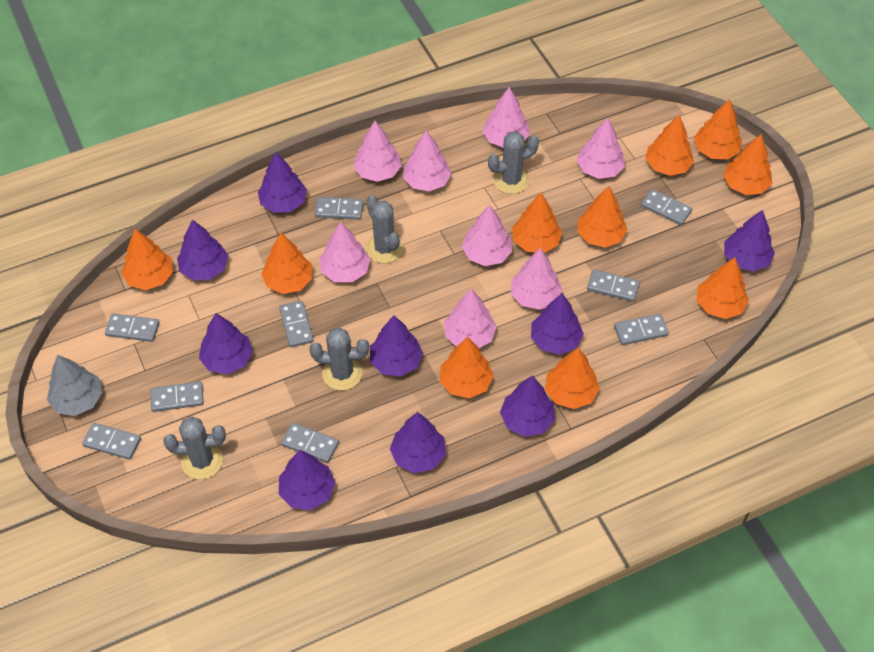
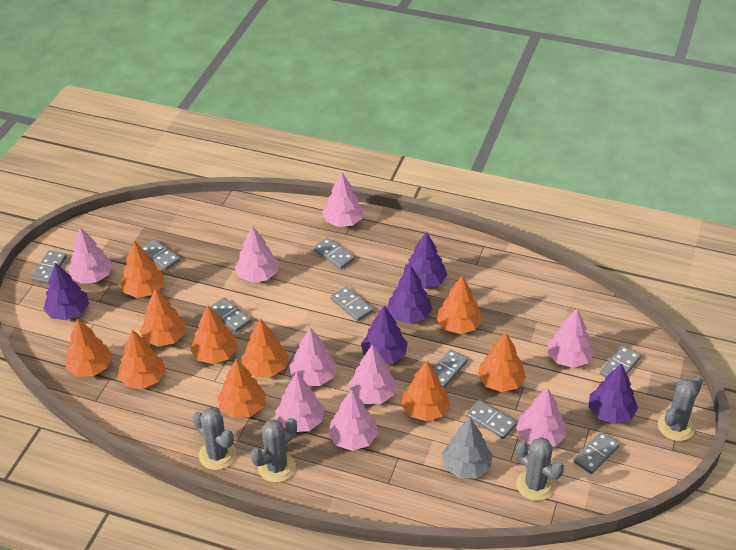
pink tree: 8 -> 9
purple tree: 9 -> 5

